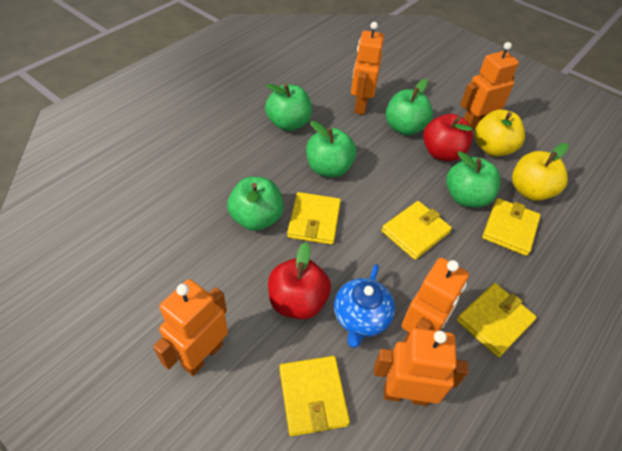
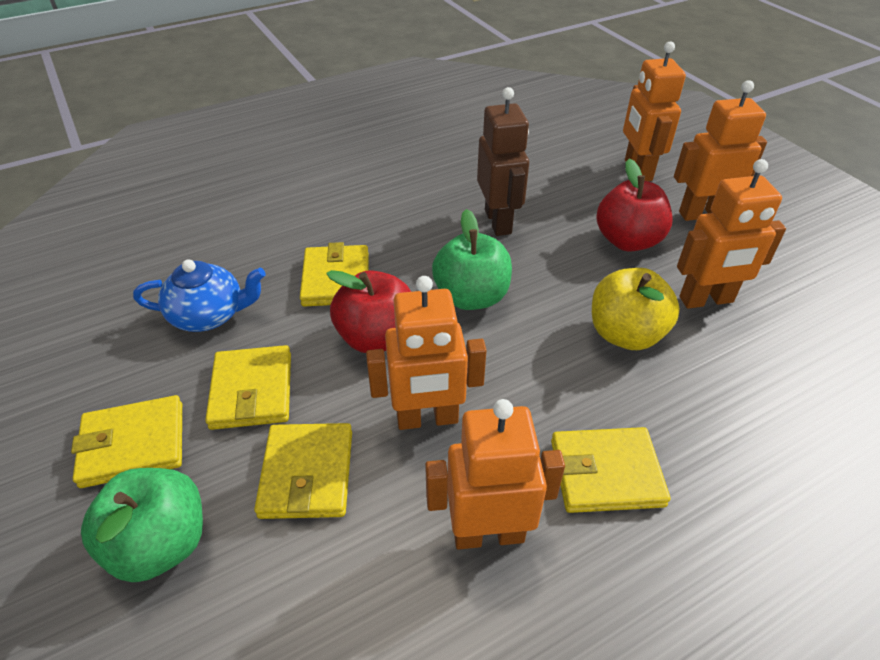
brown robot: 0 -> 1
green apple: 5 -> 2
yellow apple: 2 -> 1

